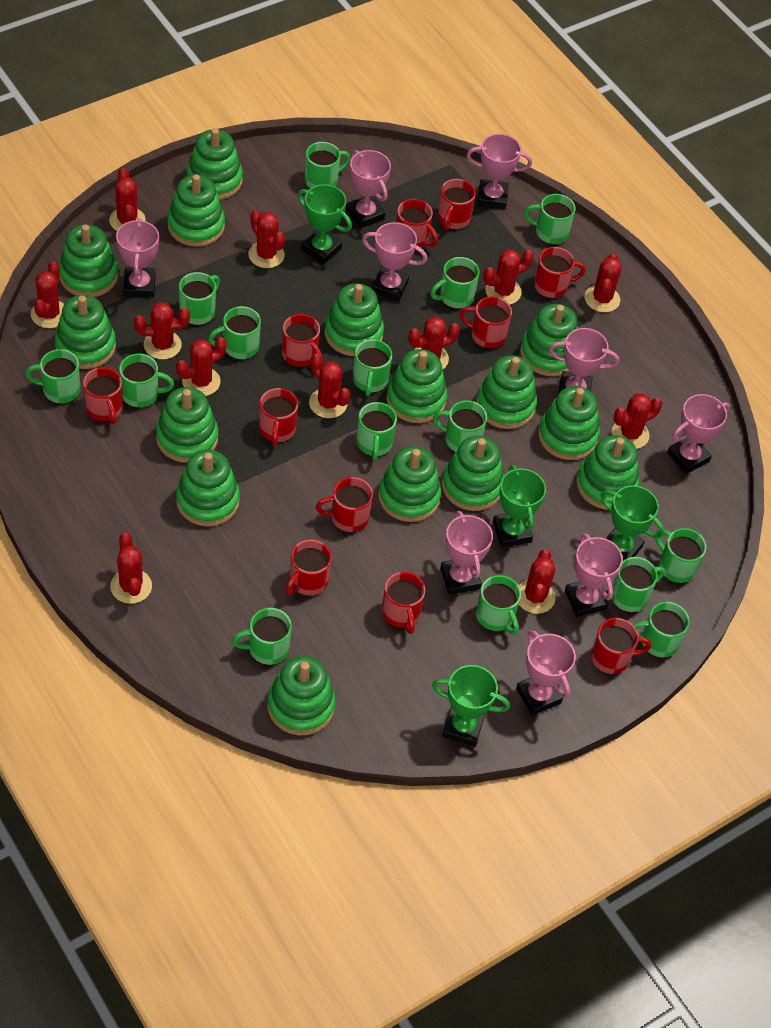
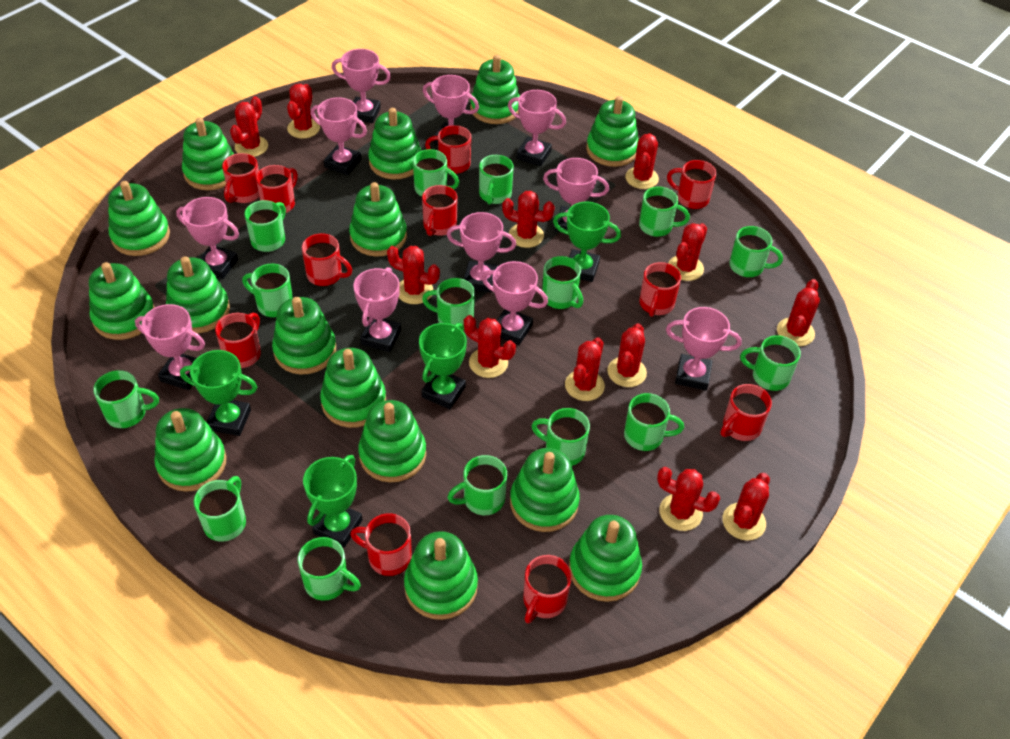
pink trophy: 9 -> 11

